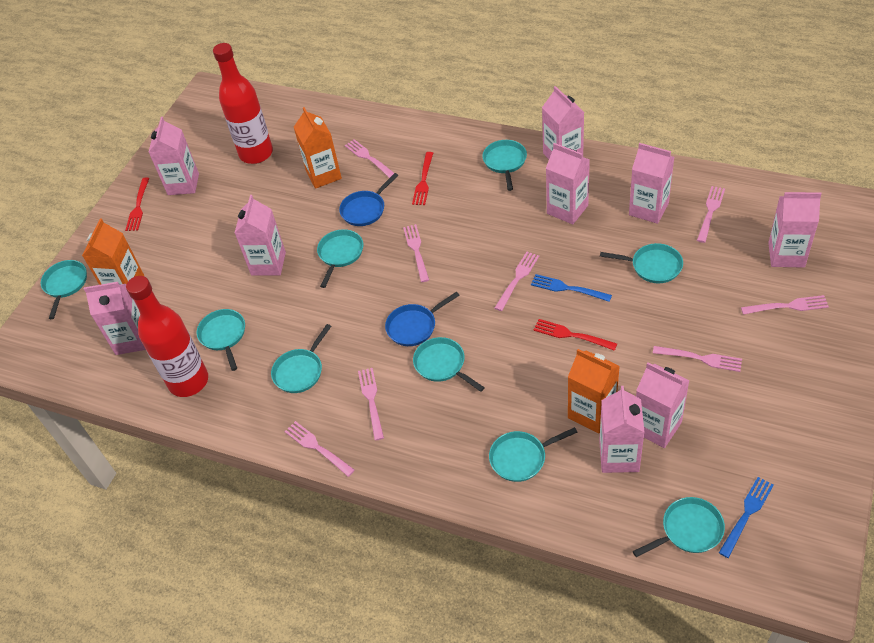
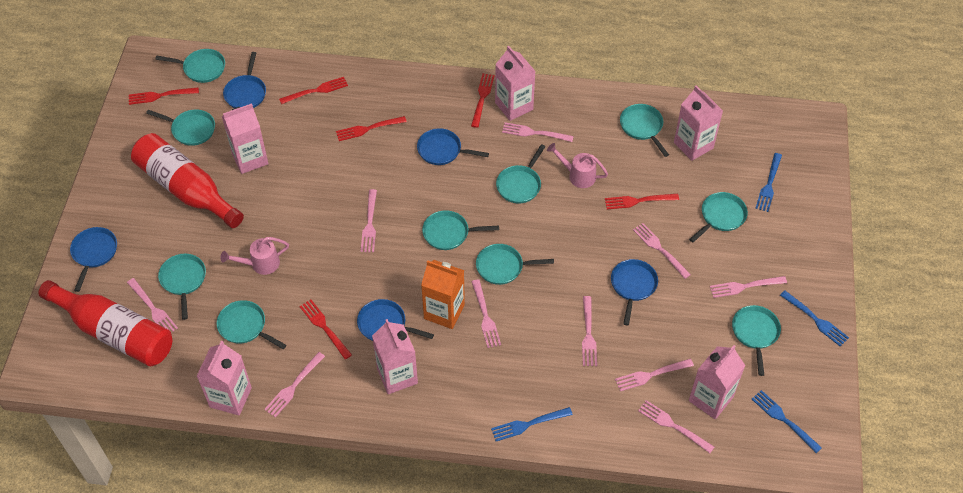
blue fork: 2 -> 4
blue pan: 2 -> 5
orange carton: 3 -> 1
pink carton: 9 -> 6
pink fork: 8 -> 10
pink watering can: 0 -> 2
red fork: 3 -> 6
turquoise pan: 9 -> 10

